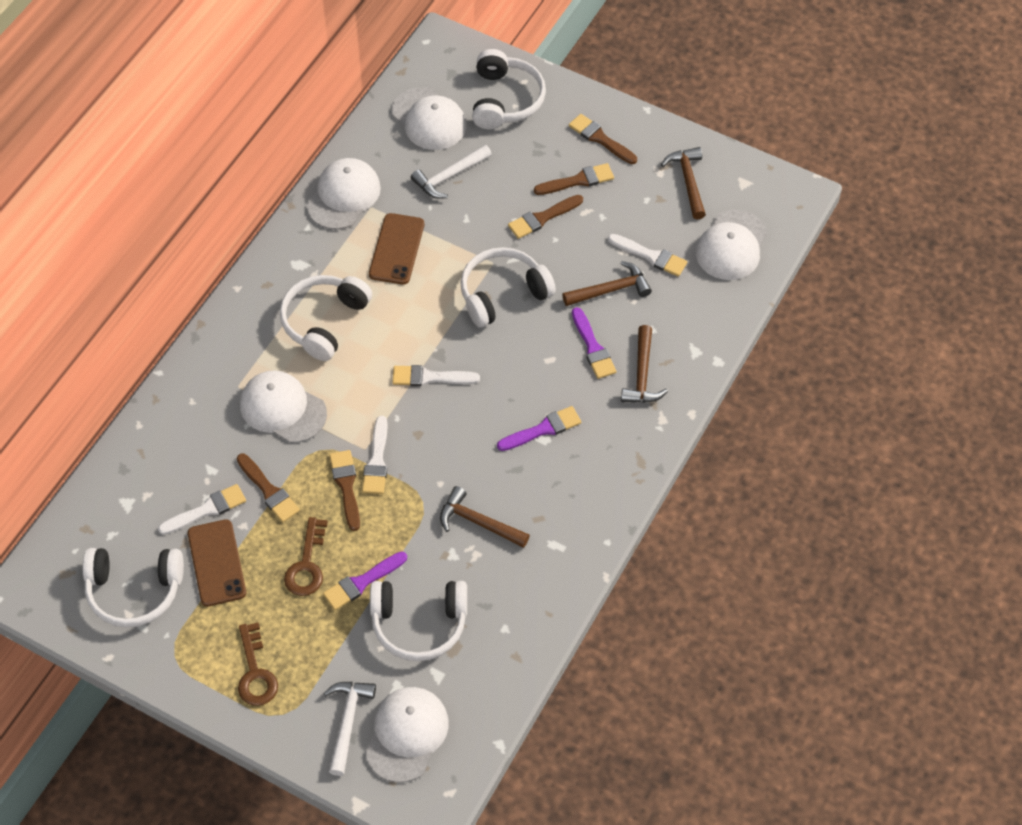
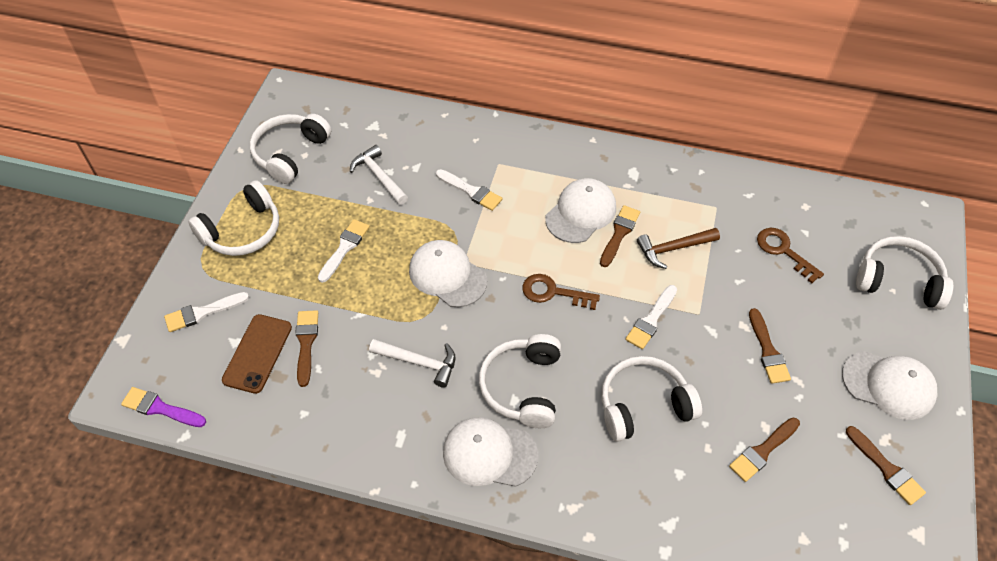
brown hammer: 4 -> 1
brown phone: 2 -> 1
purple brush: 3 -> 1
white cap: 5 -> 4

